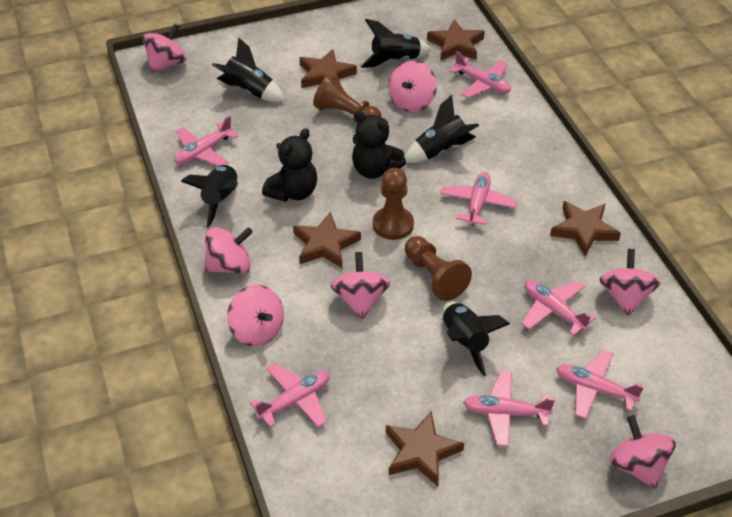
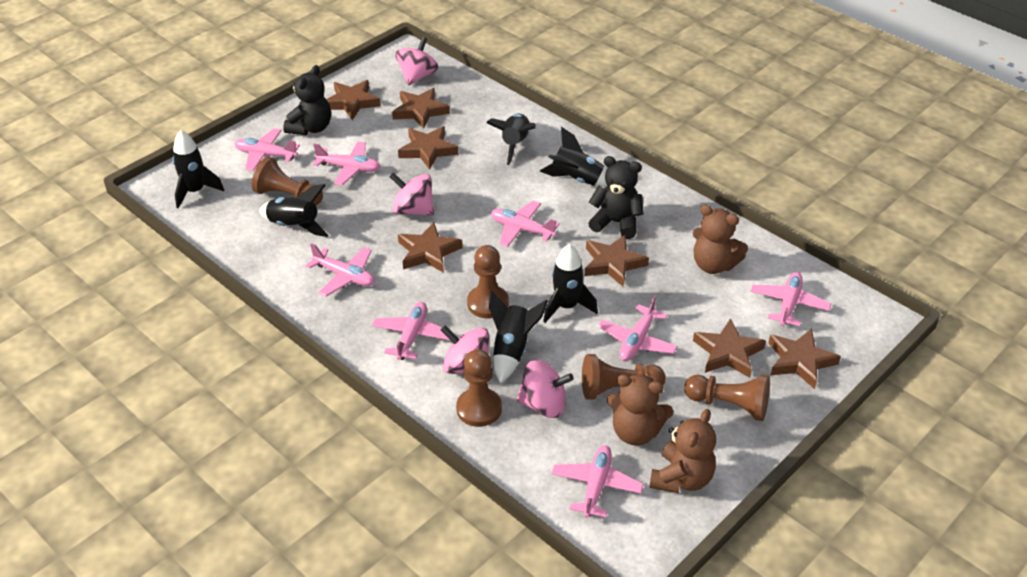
black rocket: 5 -> 6
brown pawn: 3 -> 5
brown star: 5 -> 7
brown teddy bear: 0 -> 3
pink plane: 7 -> 8
pink spinning top: 7 -> 4

